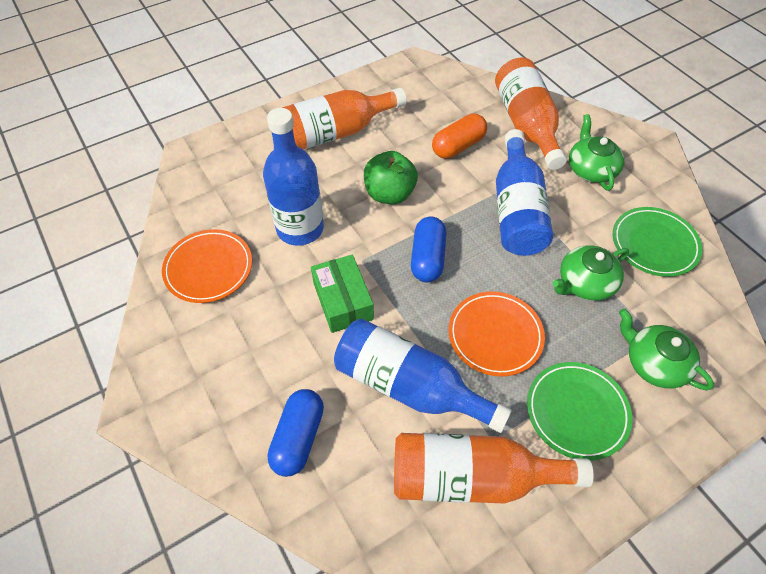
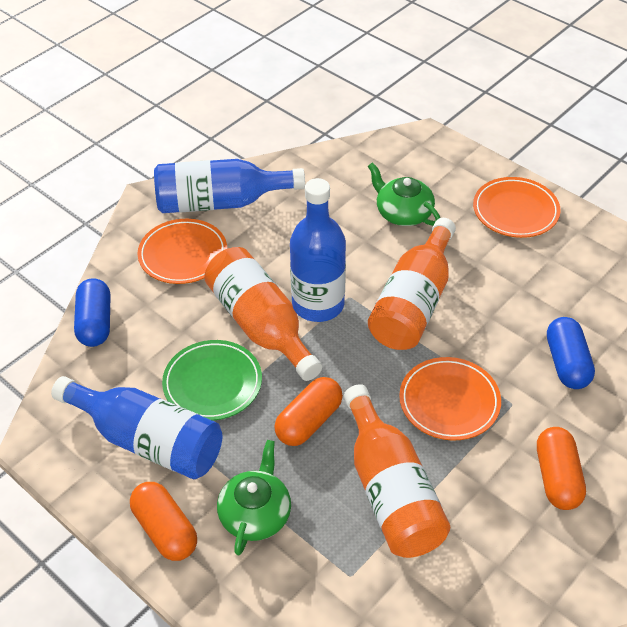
green apple: 1 -> 0
green box: 1 -> 0
green plate: 2 -> 1
green teapot: 3 -> 2
orange capsule: 1 -> 3
orange plate: 2 -> 3

